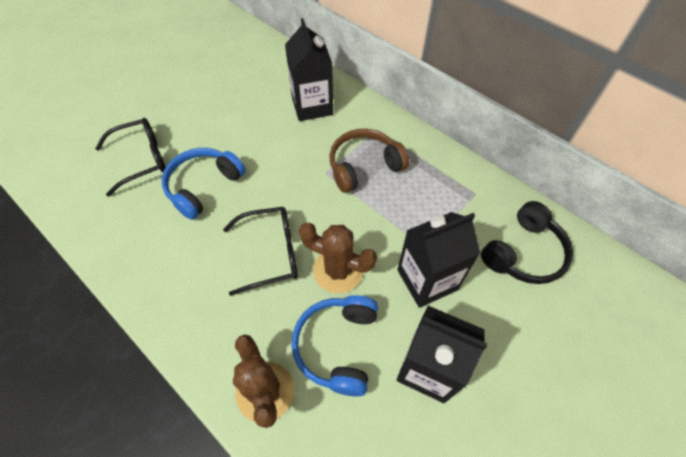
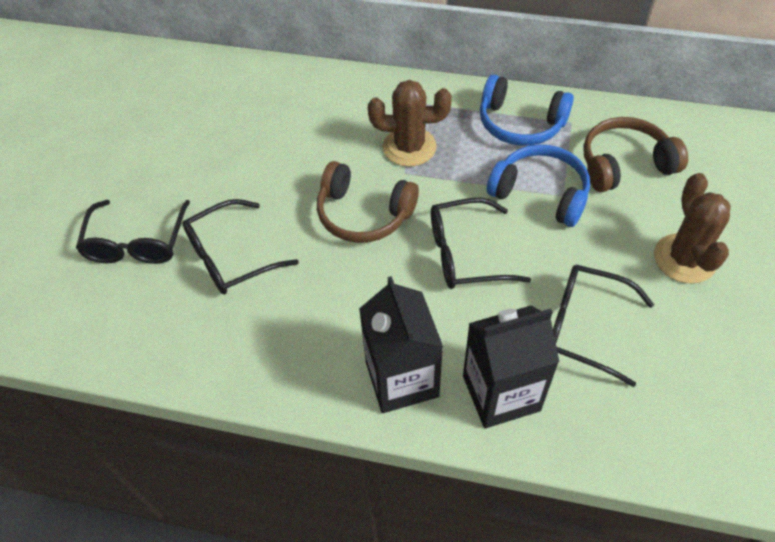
black carton: 3 -> 2
black glasses: 2 -> 4
black headphones: 1 -> 0
brown headphones: 1 -> 2

